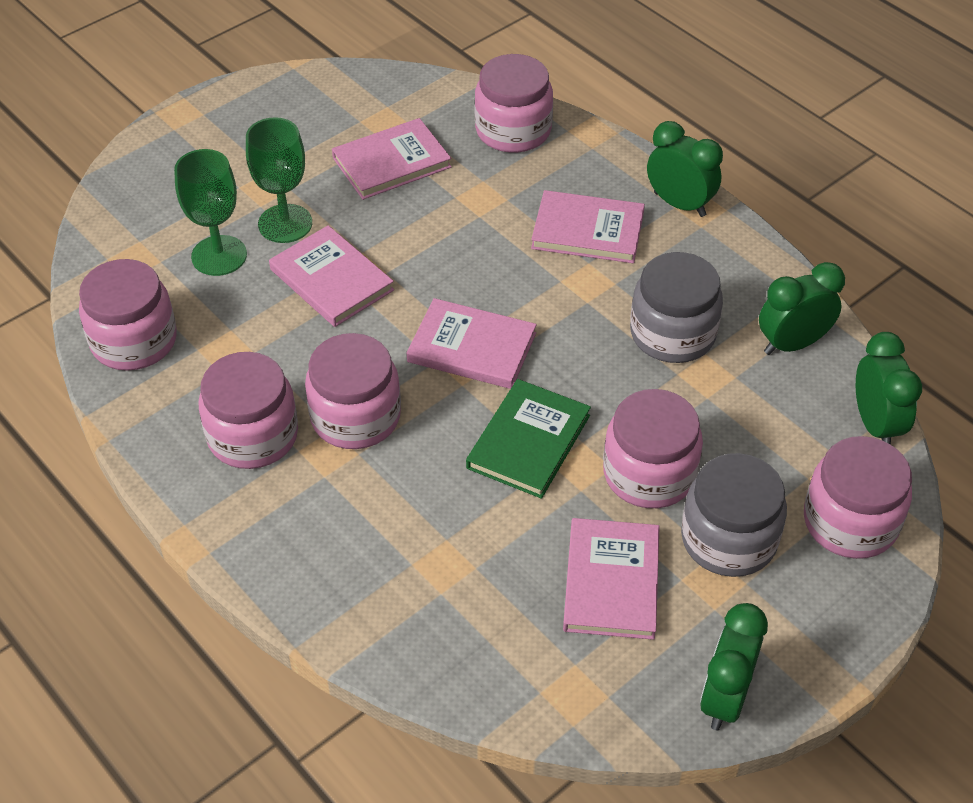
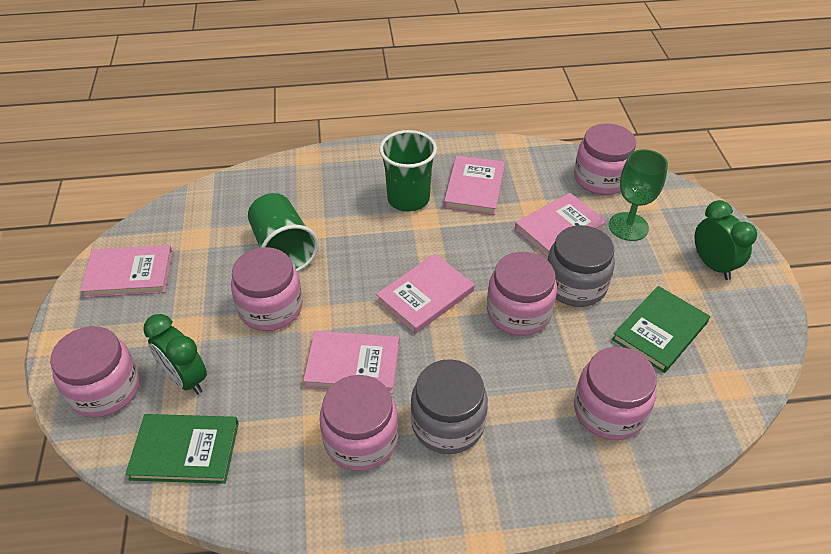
green book: 1 -> 2
green clock: 4 -> 2
green cup: 0 -> 2
green goblet: 2 -> 1

